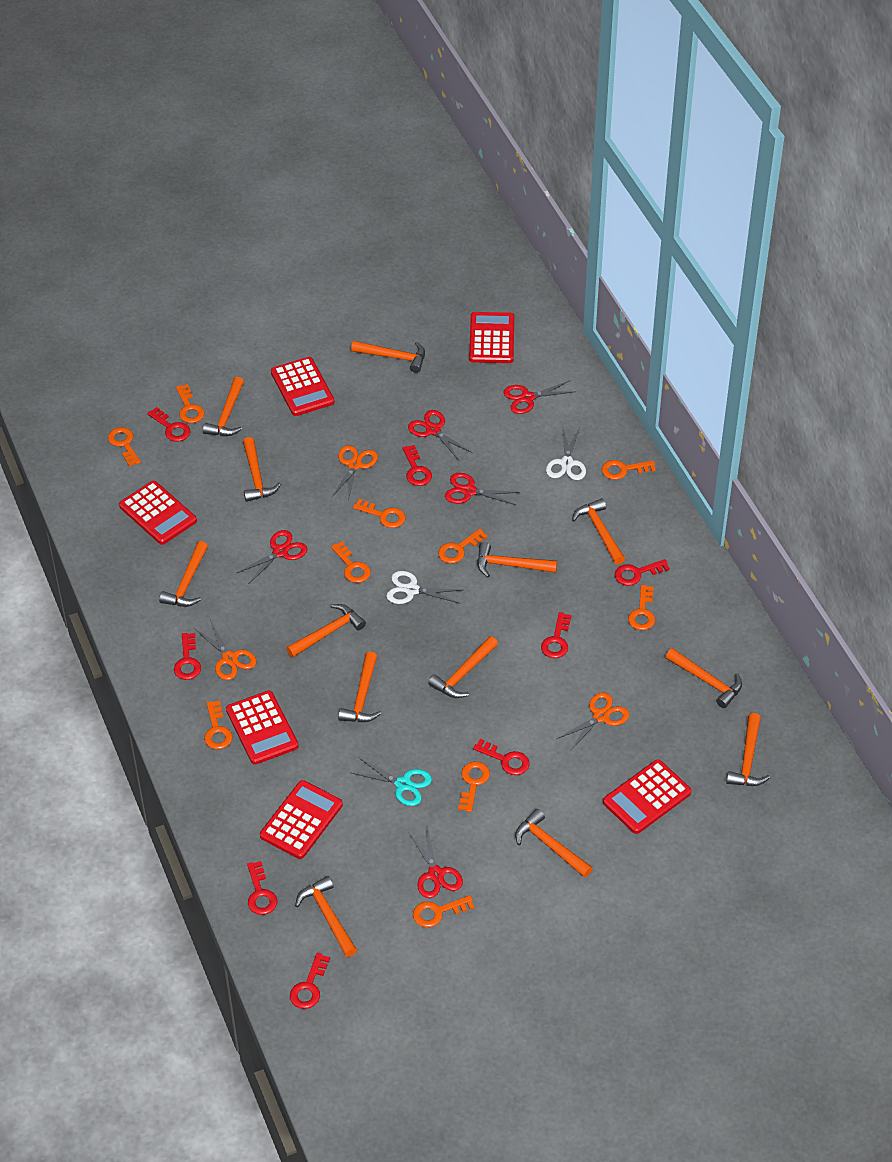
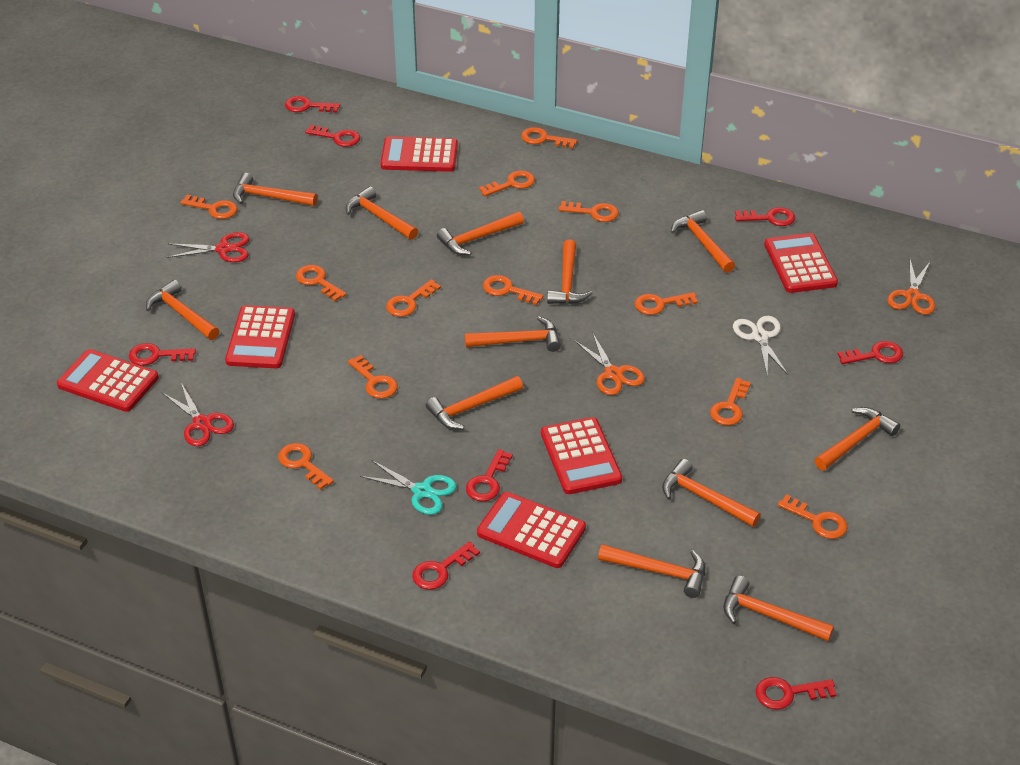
orange hammer: 13 -> 12
orange key: 10 -> 12
orange scissors: 3 -> 2
red scissors: 5 -> 2
white scissors: 2 -> 1

